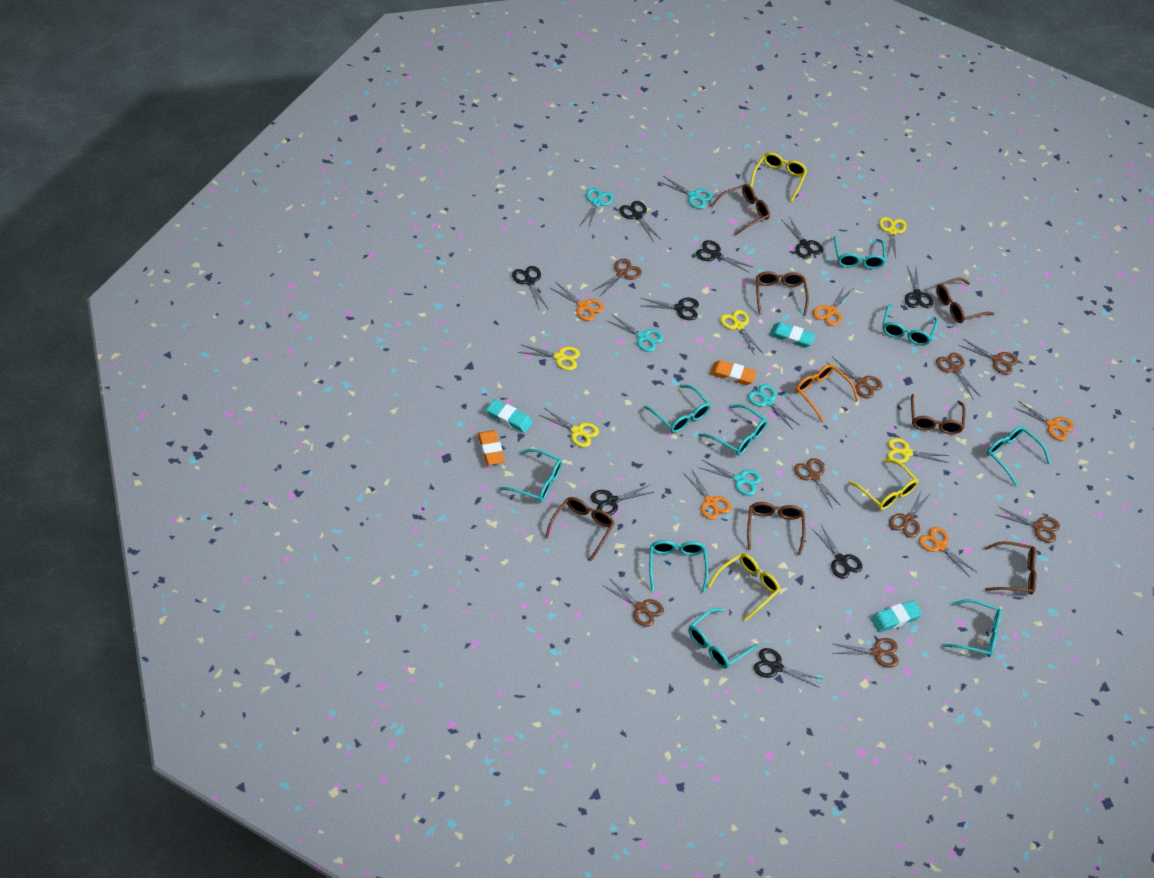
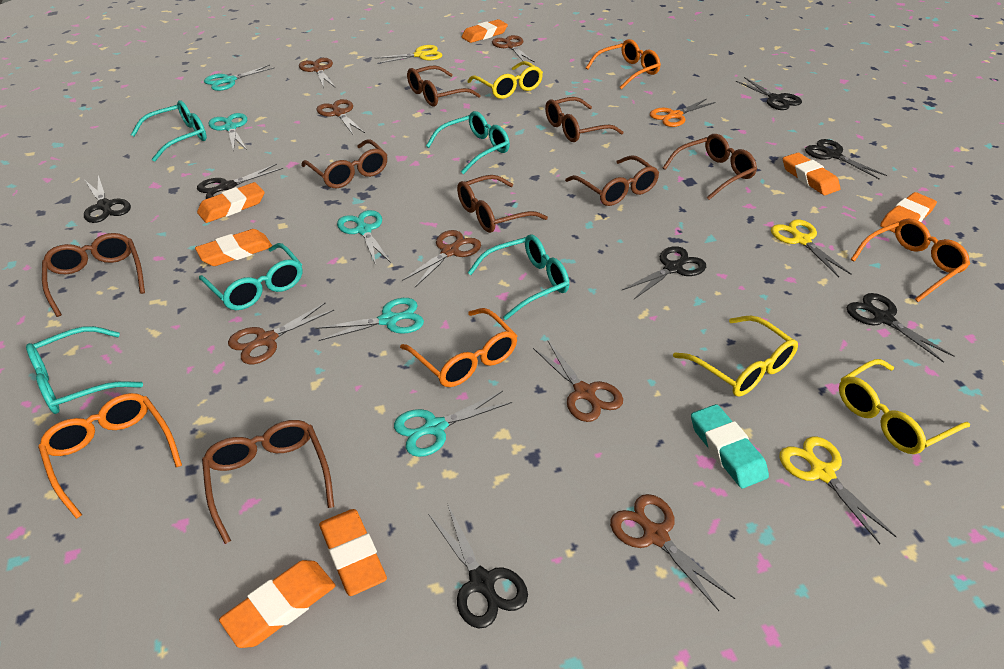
black scissors: 9 -> 7
brown glasses: 7 -> 8
brown scissors: 9 -> 7
orange eraser: 2 -> 7
orange glasses: 1 -> 4
orange scissors: 5 -> 1
turquoise eraser: 3 -> 1
turquoise glasses: 9 -> 5
yellow scissors: 5 -> 3

